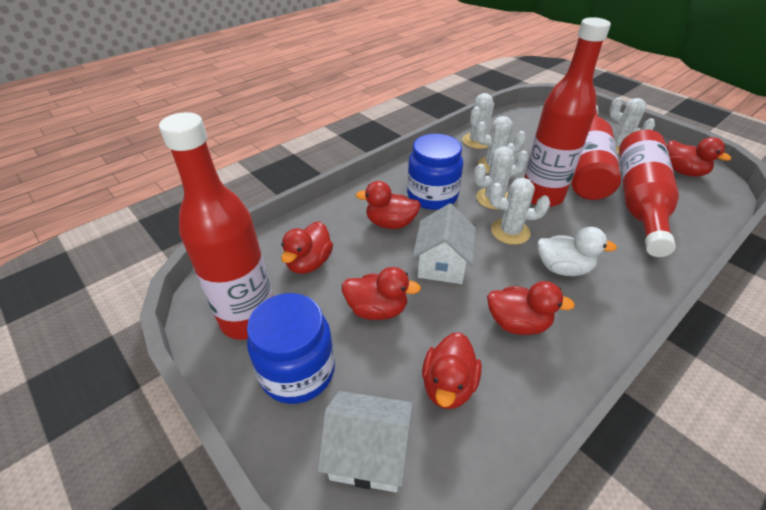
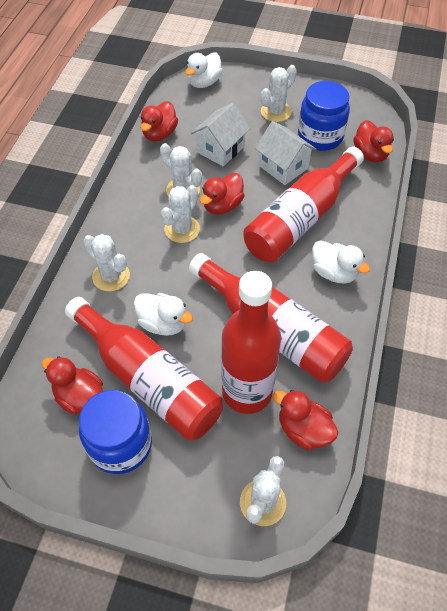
red duck: 6 -> 5
white duck: 1 -> 3

